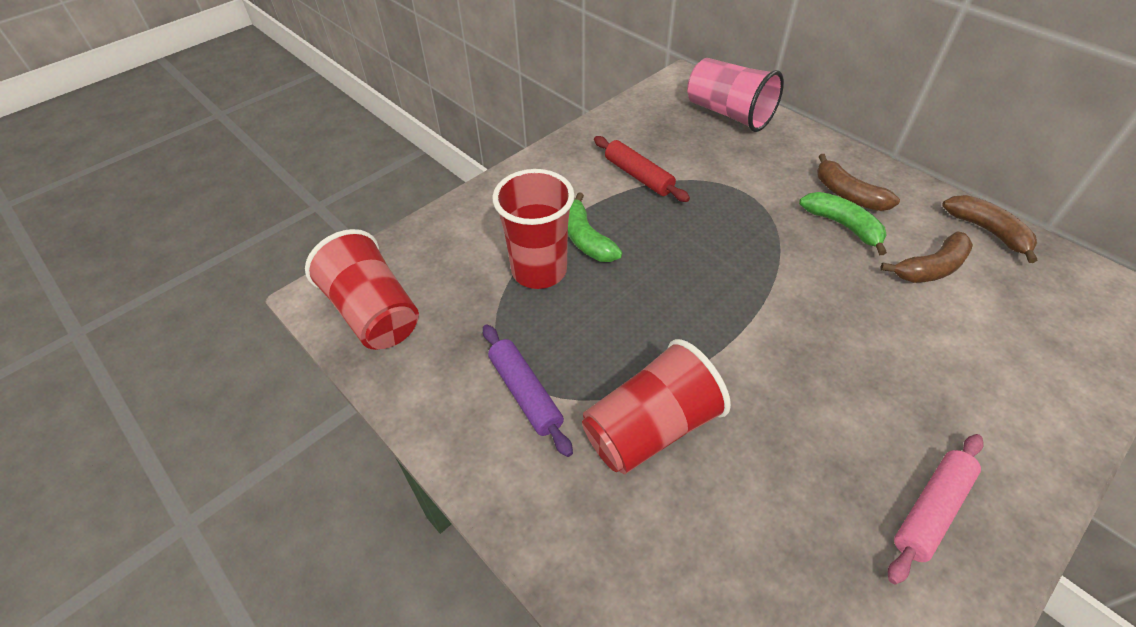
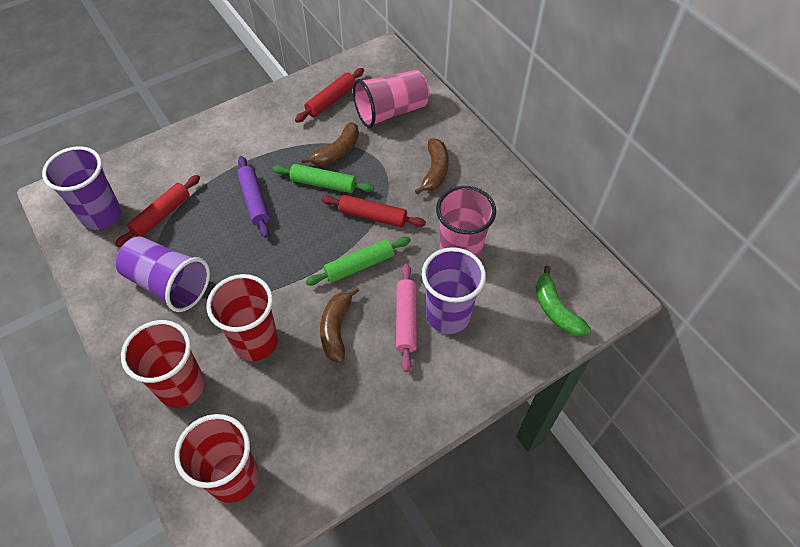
green banana: 2 -> 1
green rolling pin: 0 -> 2
pink cup: 1 -> 2
purple cup: 0 -> 3
red rolling pin: 1 -> 3

